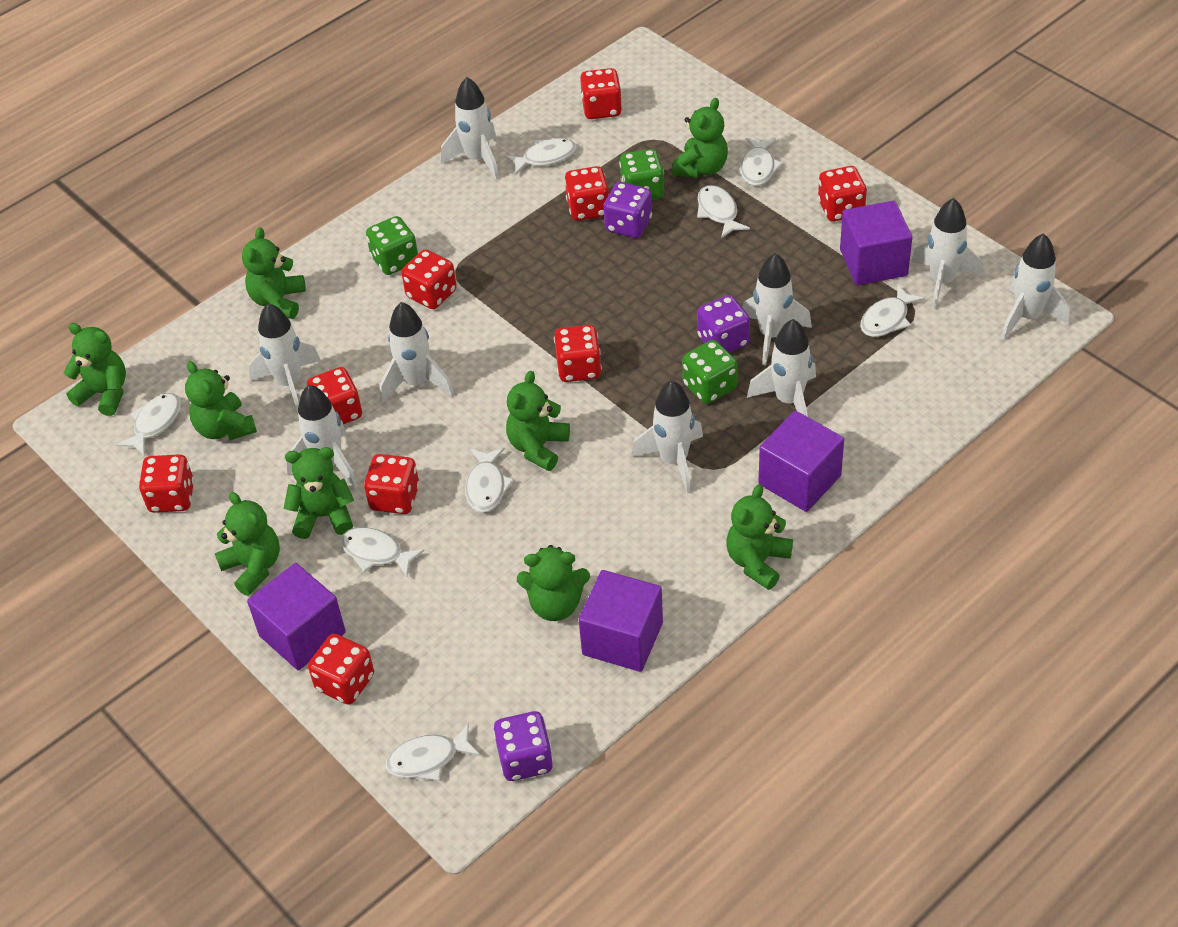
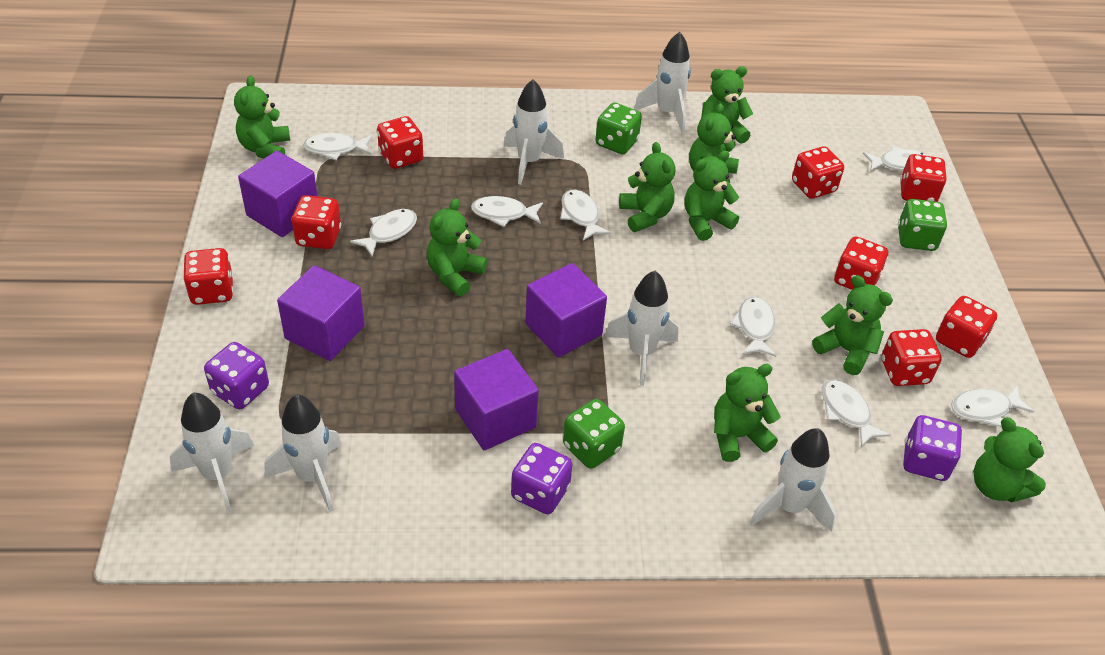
red dice: 9 -> 8
white rocket: 9 -> 6

